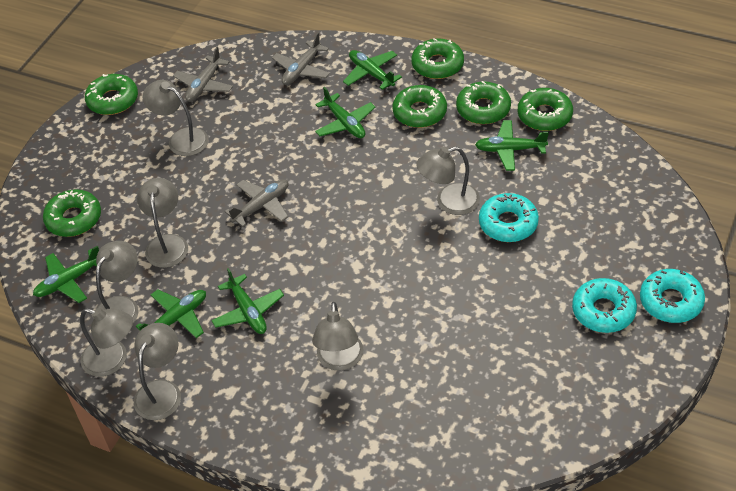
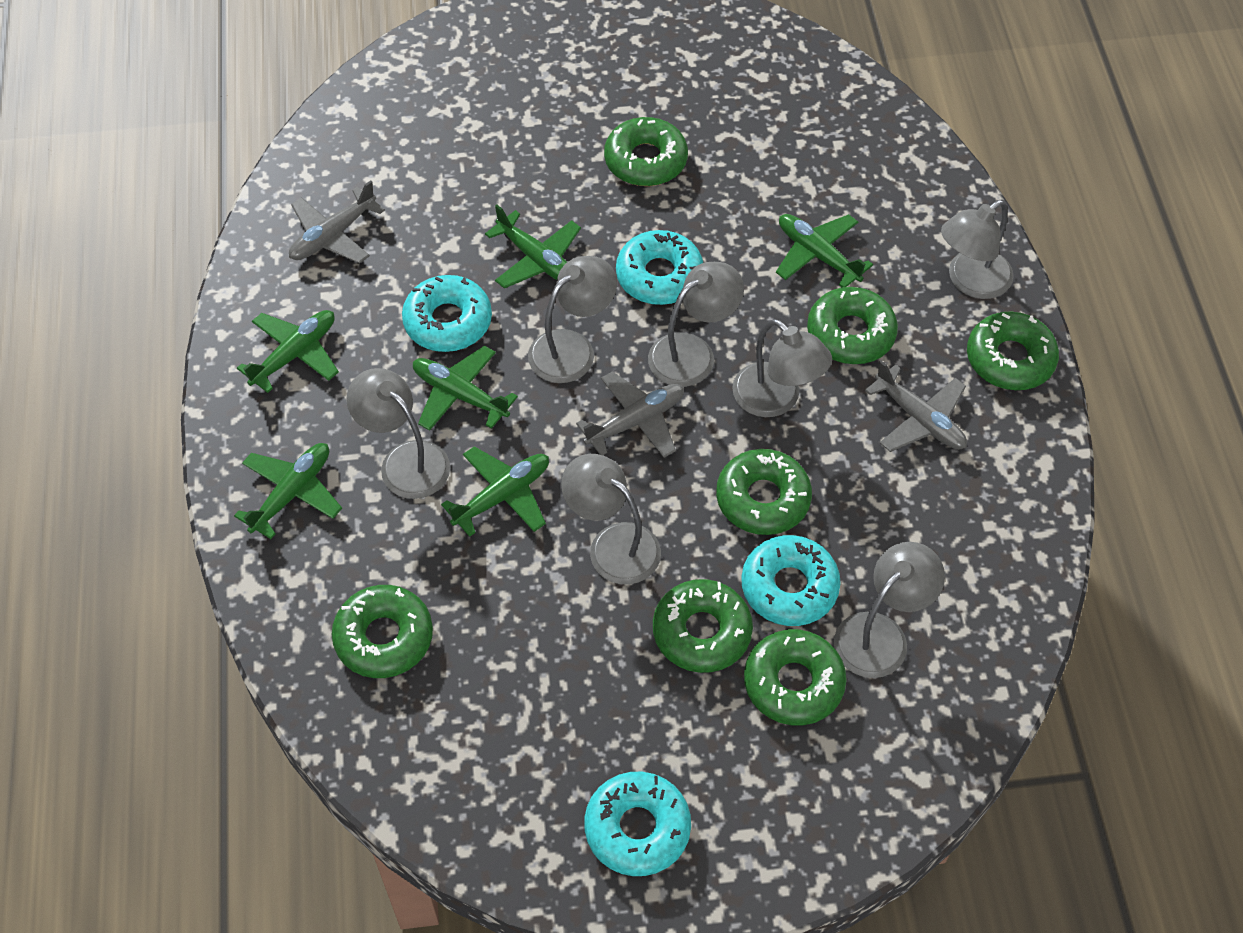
green donut: 6 -> 7
turquoise donut: 3 -> 4

